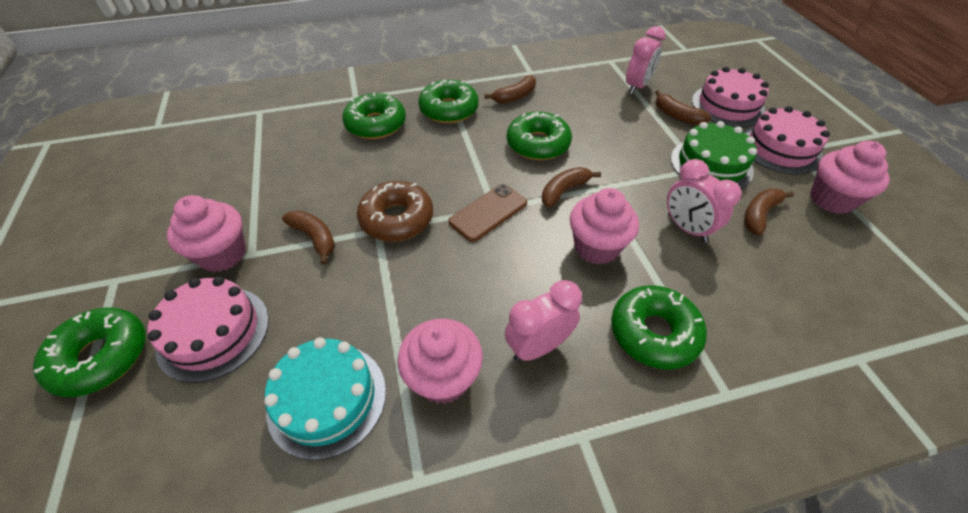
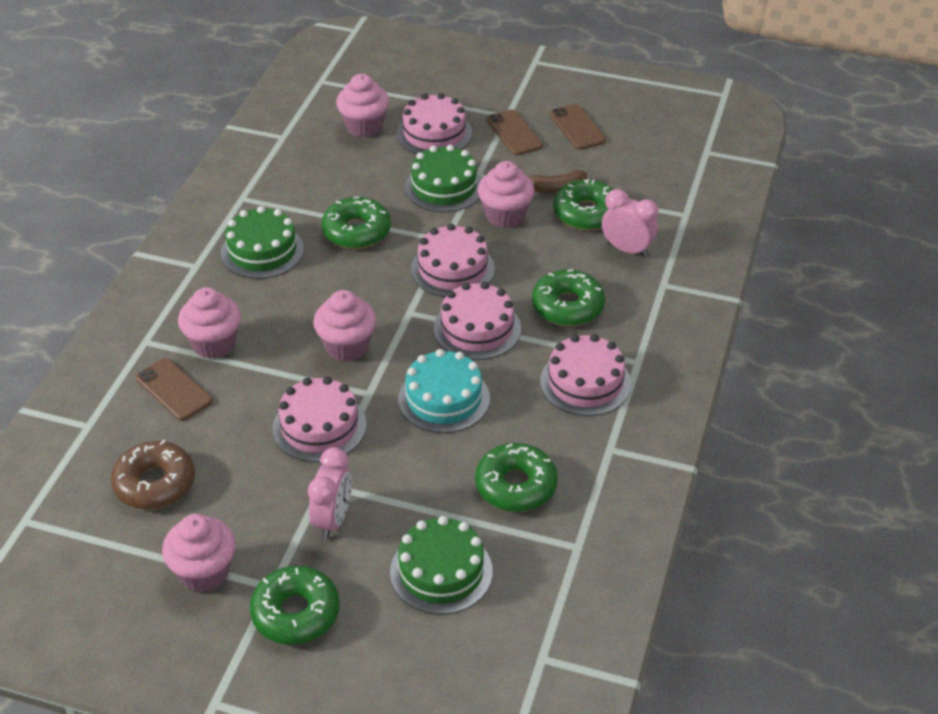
brown banana: 5 -> 1
brown phone: 1 -> 3
green cake: 1 -> 3
pink cake: 3 -> 5
pink clock: 3 -> 2
pink cupcake: 4 -> 5

